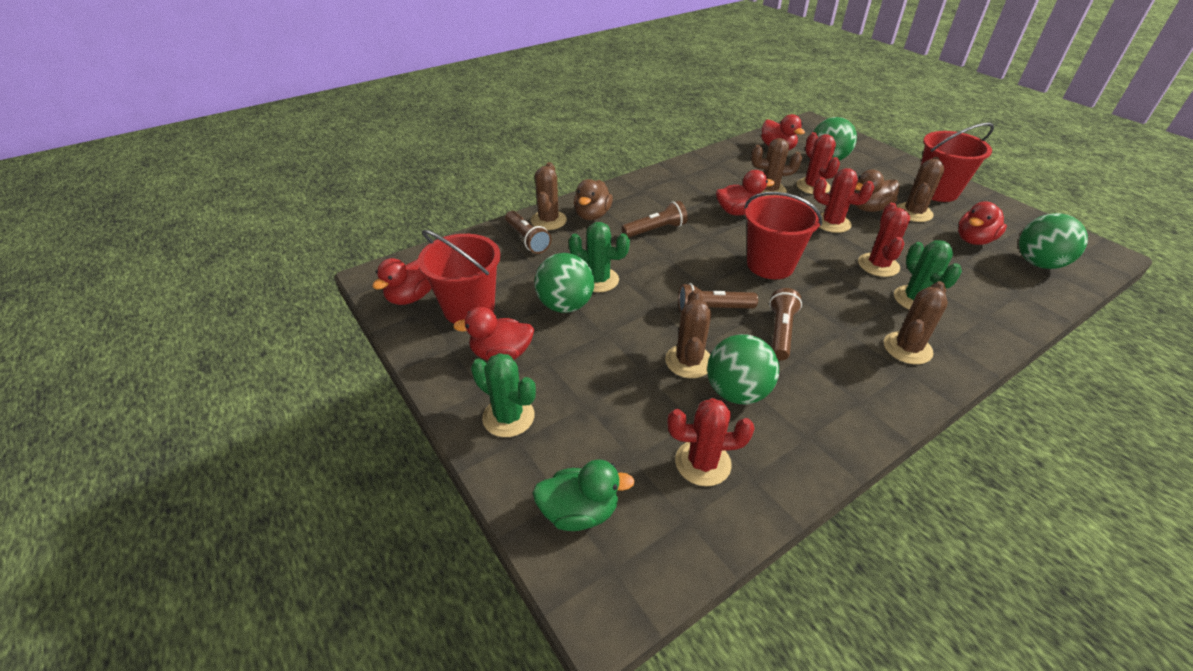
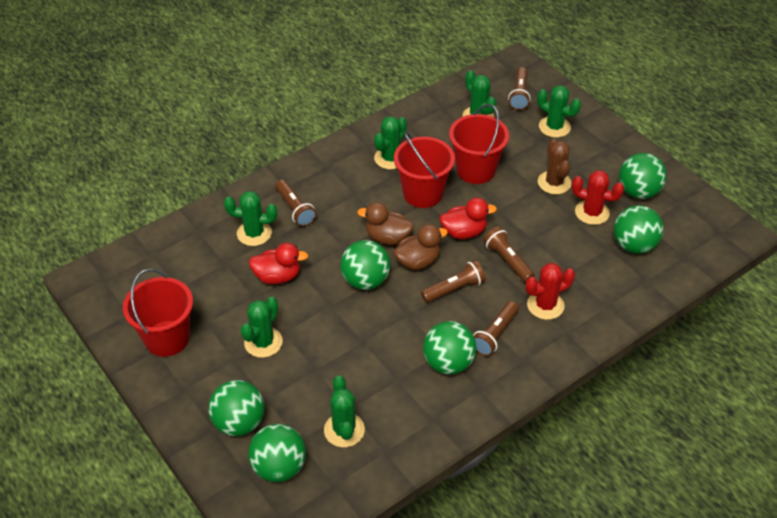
brown cactus: 5 -> 1
brown flashlight: 4 -> 5
green ball: 4 -> 6
green cactus: 3 -> 6
green duck: 1 -> 0
red cactus: 4 -> 2
red duck: 5 -> 2

